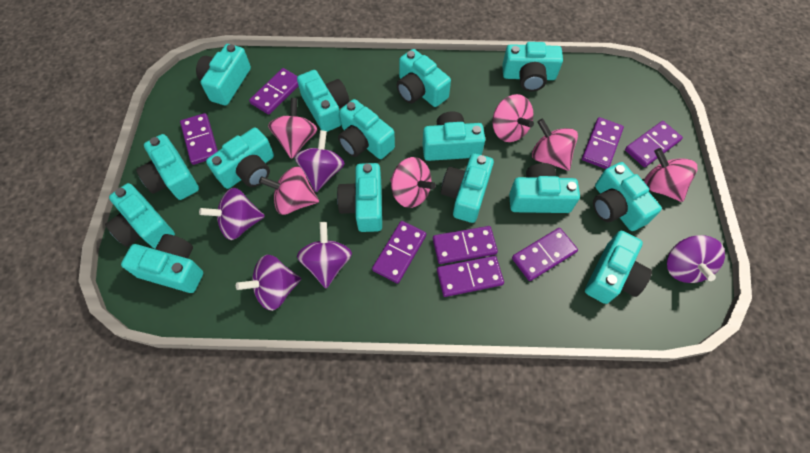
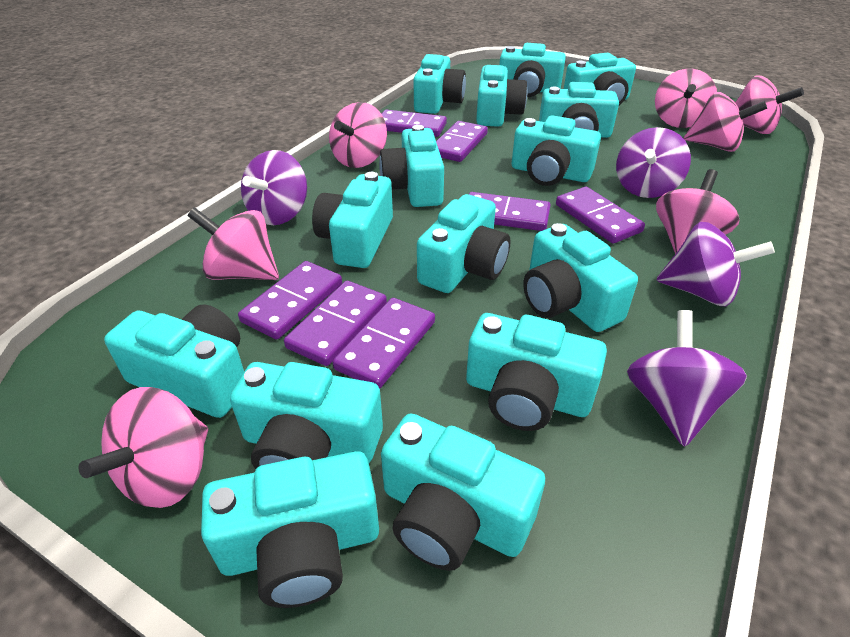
pink spinning top: 6 -> 7
purple domino: 8 -> 7
purple spinning top: 5 -> 4

